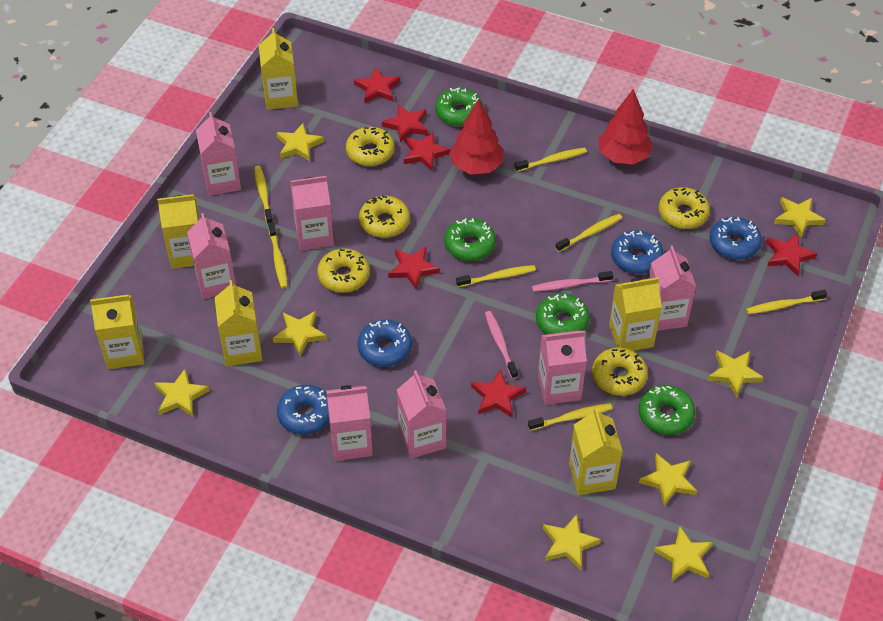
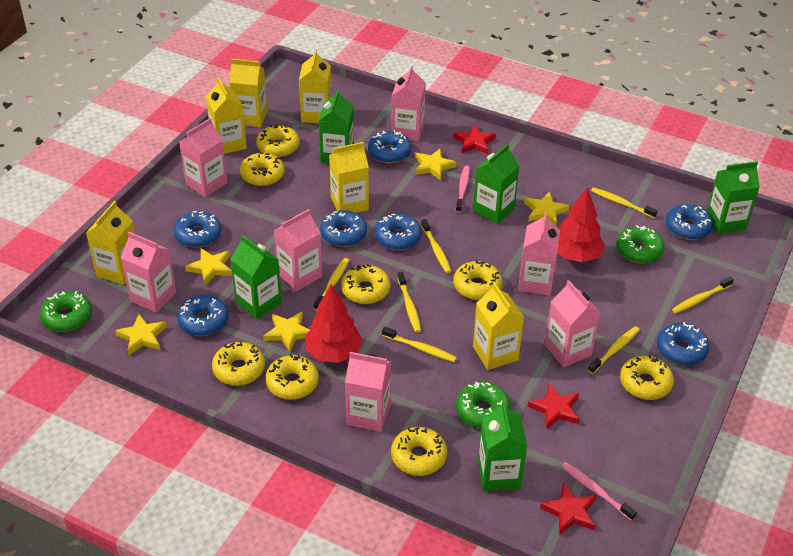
blue donut: 4 -> 7
green carton: 0 -> 5
green donut: 4 -> 3
red star: 6 -> 3
yellow donut: 5 -> 8
yellow star: 8 -> 5

